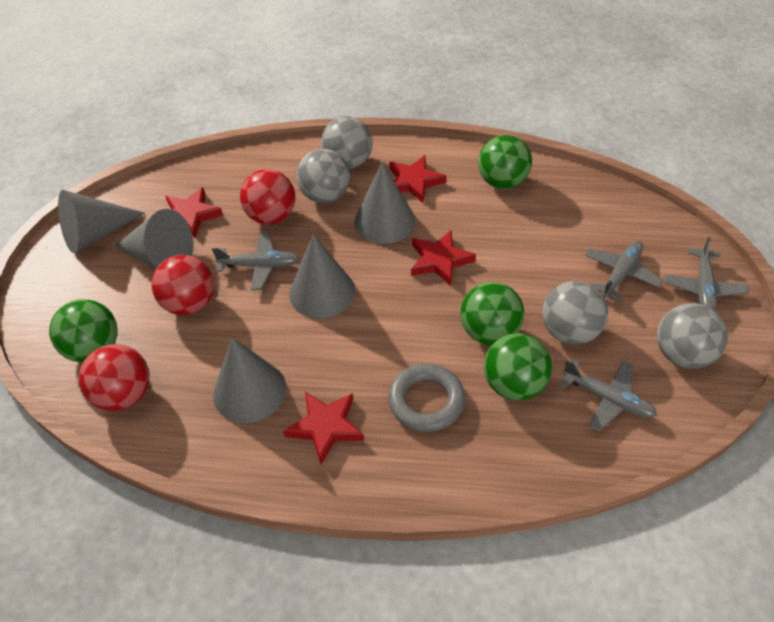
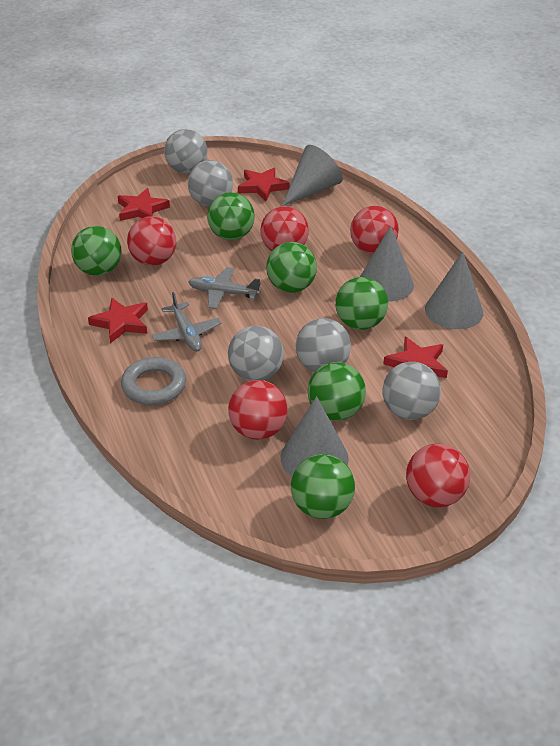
green ball: 4 -> 6
grey ball: 4 -> 5
grey cone: 5 -> 4
grey plane: 4 -> 2
red ball: 3 -> 5

